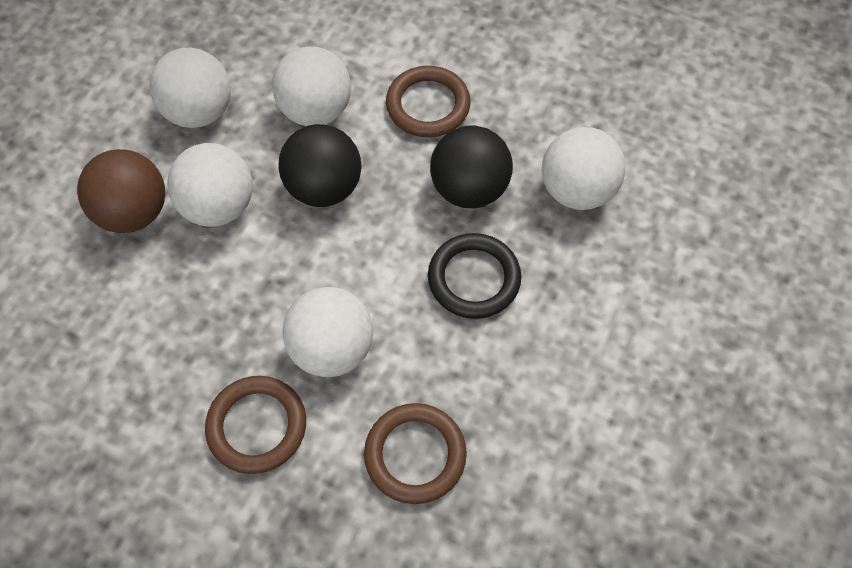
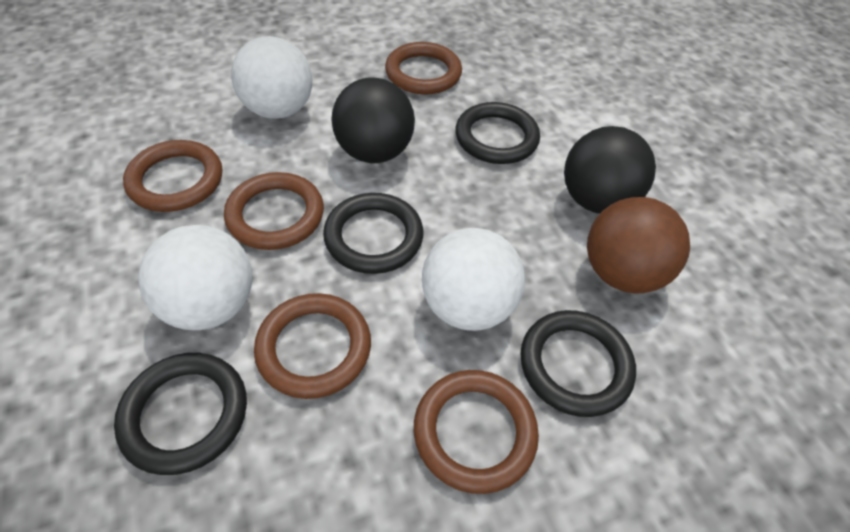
black ring: 1 -> 4
brown ring: 3 -> 5
white ball: 5 -> 3

